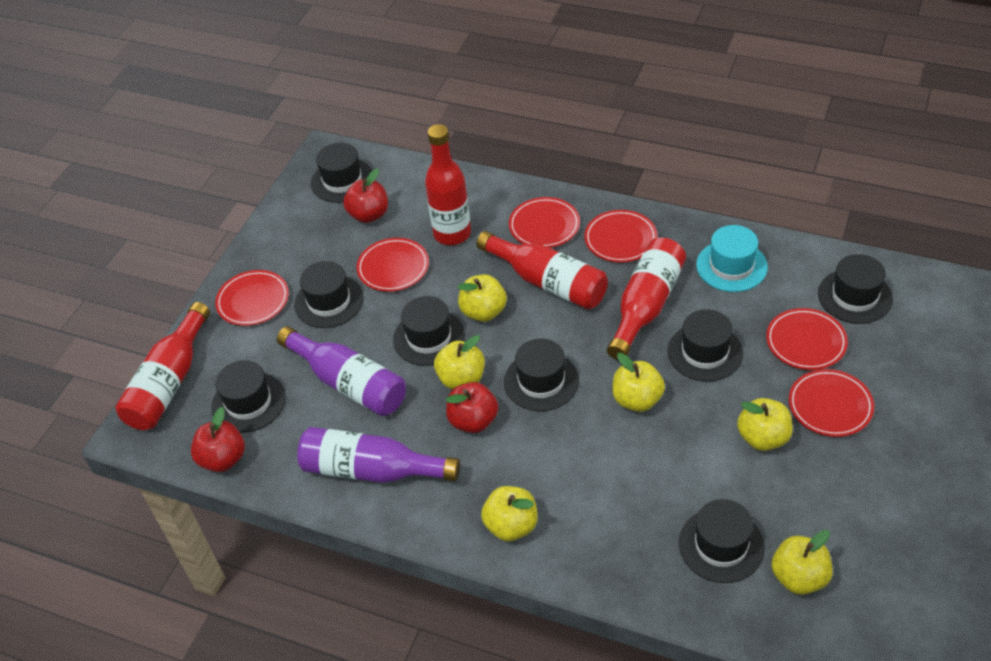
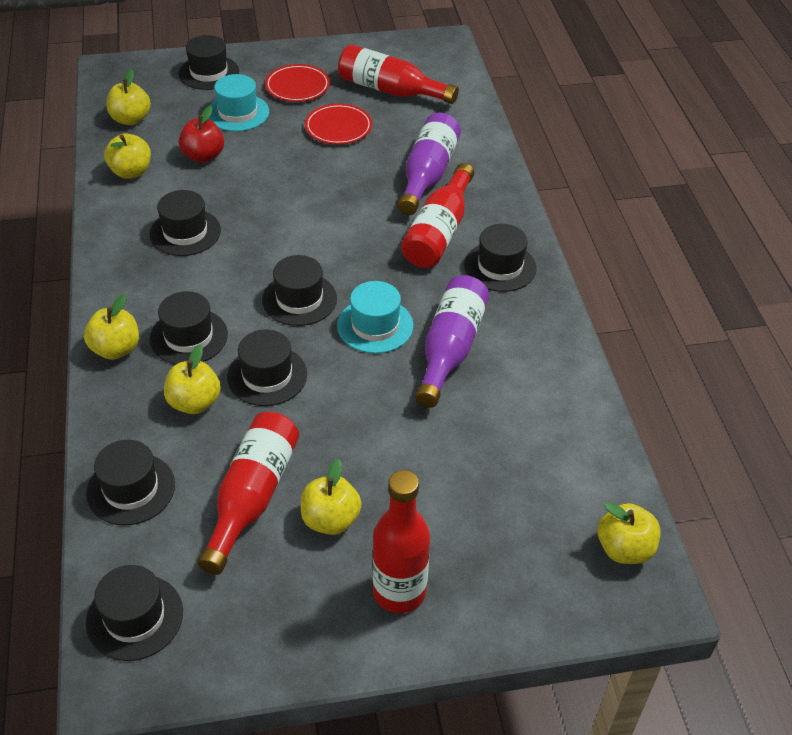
red apple: 3 -> 1
red plate: 6 -> 2
turquoise hat: 1 -> 2

